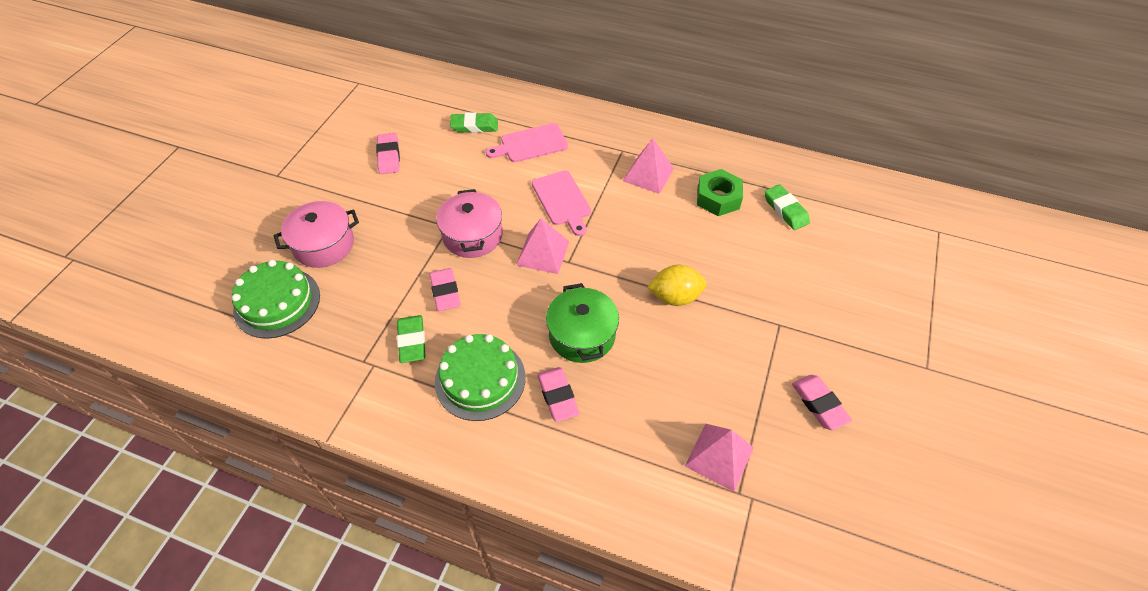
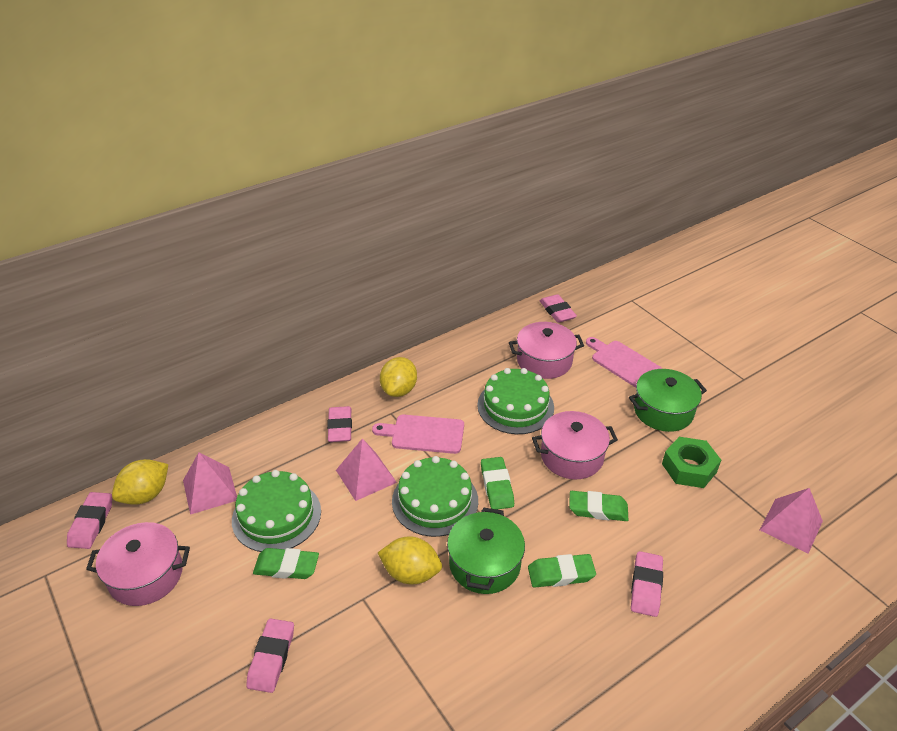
green cake: 2 -> 3
green eraser: 3 -> 4
green pot: 1 -> 2
pink eraser: 4 -> 5
pink pot: 2 -> 3
yellow lemon: 1 -> 3

